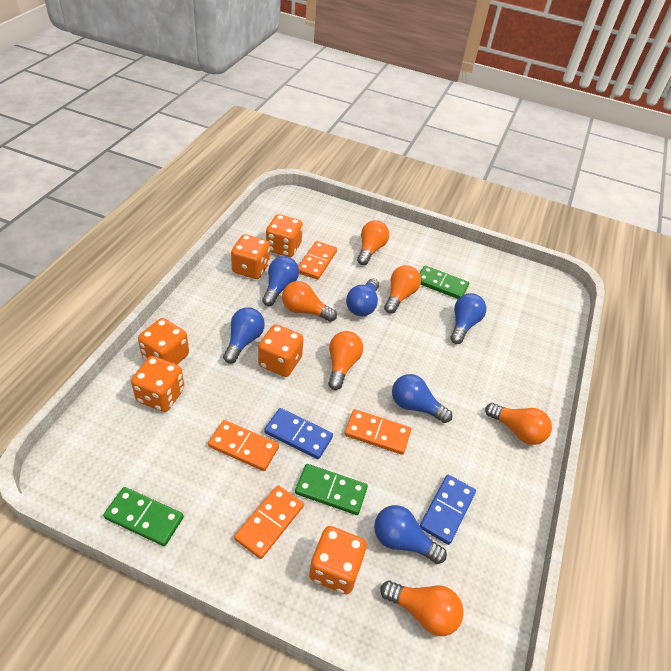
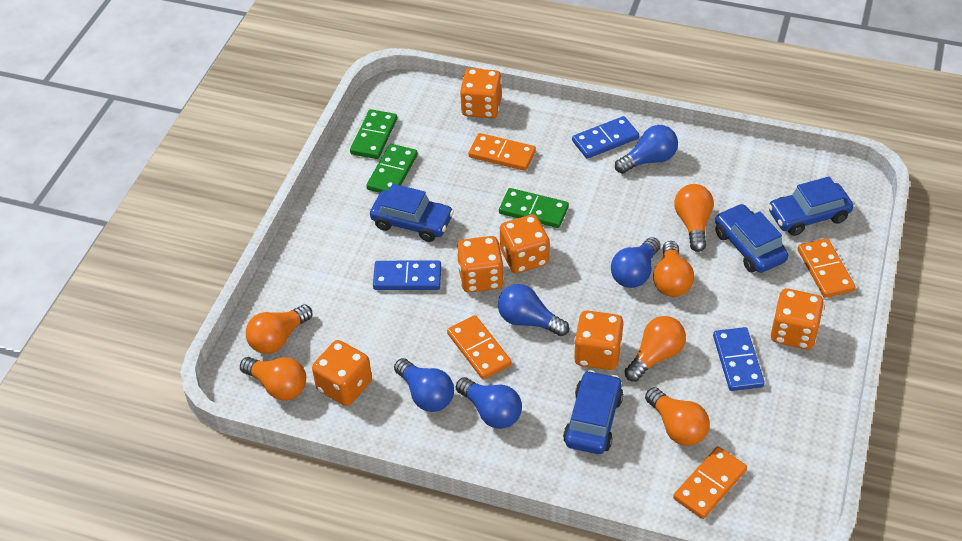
blue car: 0 -> 4
blue domino: 2 -> 3
blue light bulb: 6 -> 5

